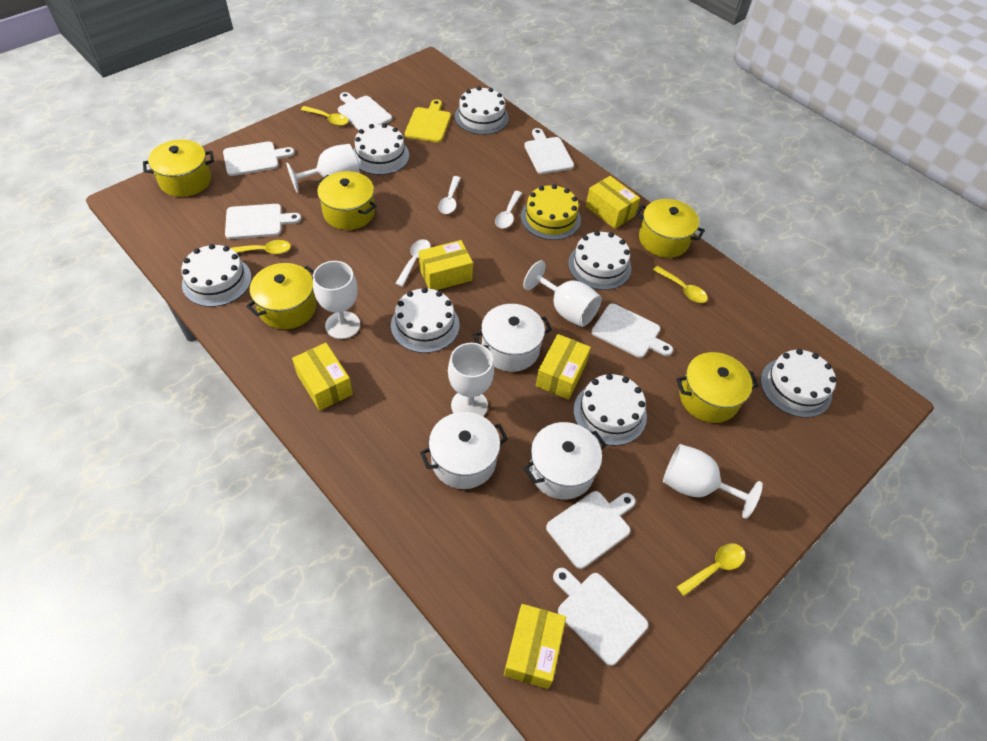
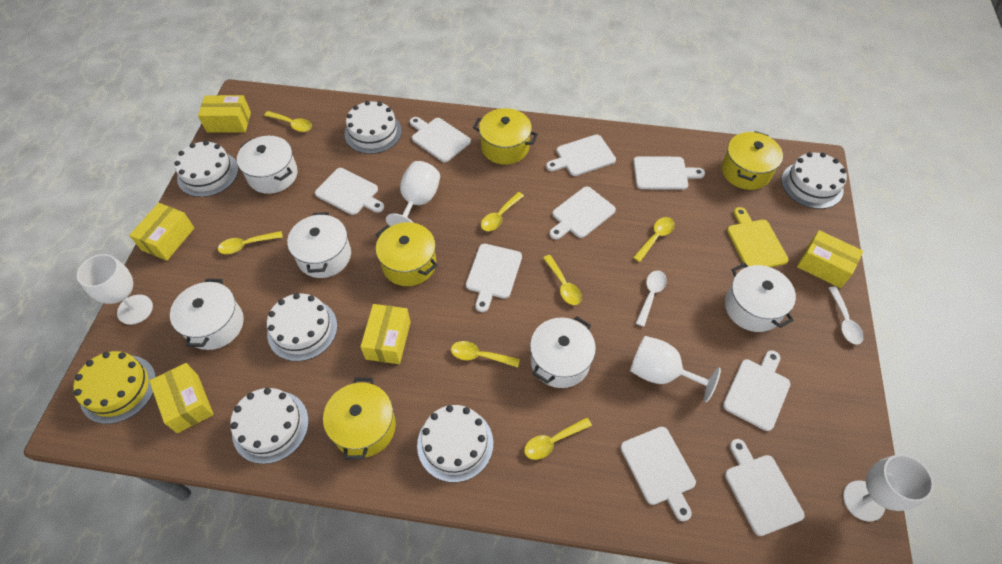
white cake: 7 -> 6
white cutting board: 7 -> 9
white goblet: 5 -> 4
white pot: 3 -> 5
white spoon: 3 -> 2
yellow pot: 5 -> 4
yellow spoon: 4 -> 7

